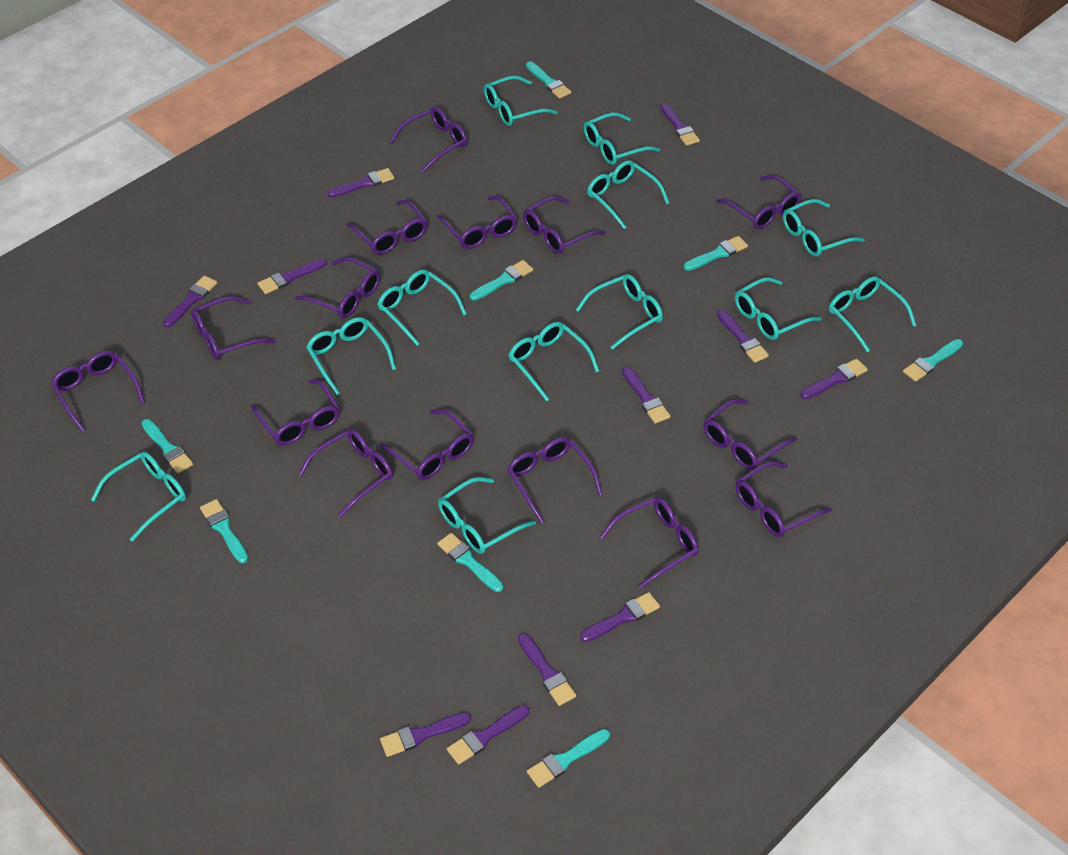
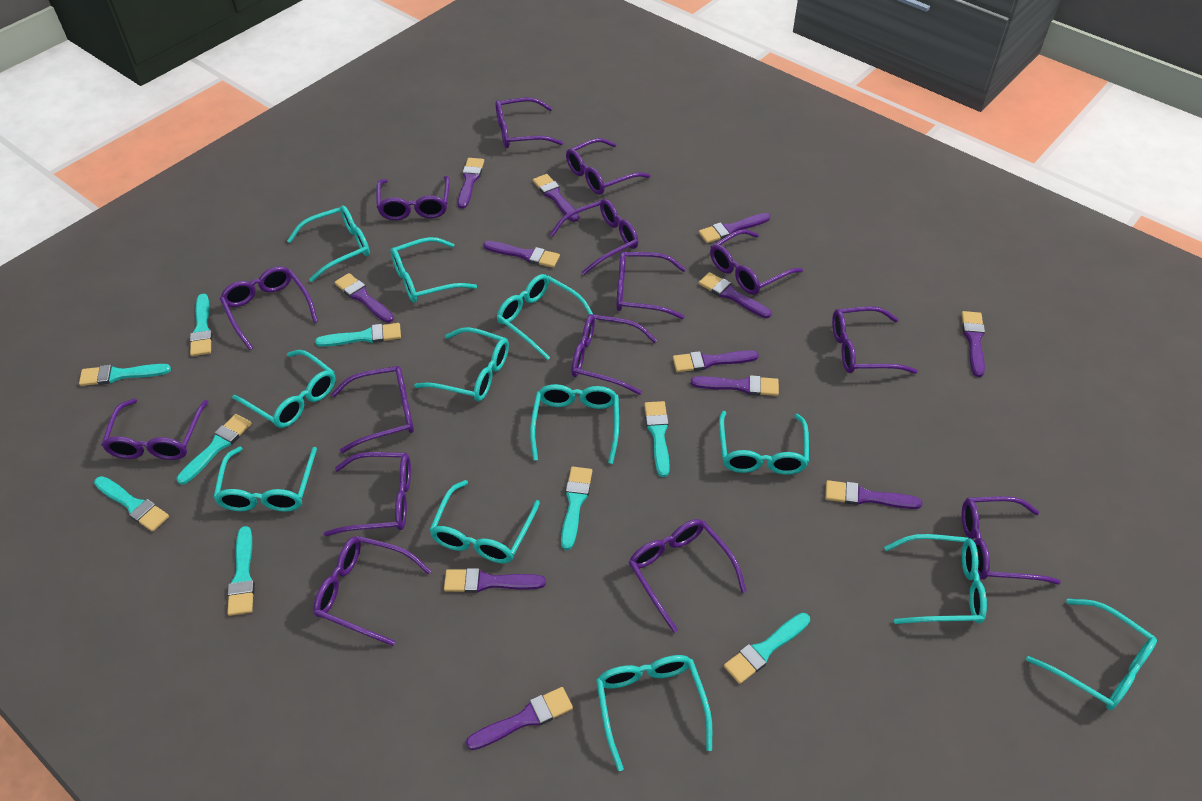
purple brush: 11 -> 12
turquoise brush: 8 -> 9

